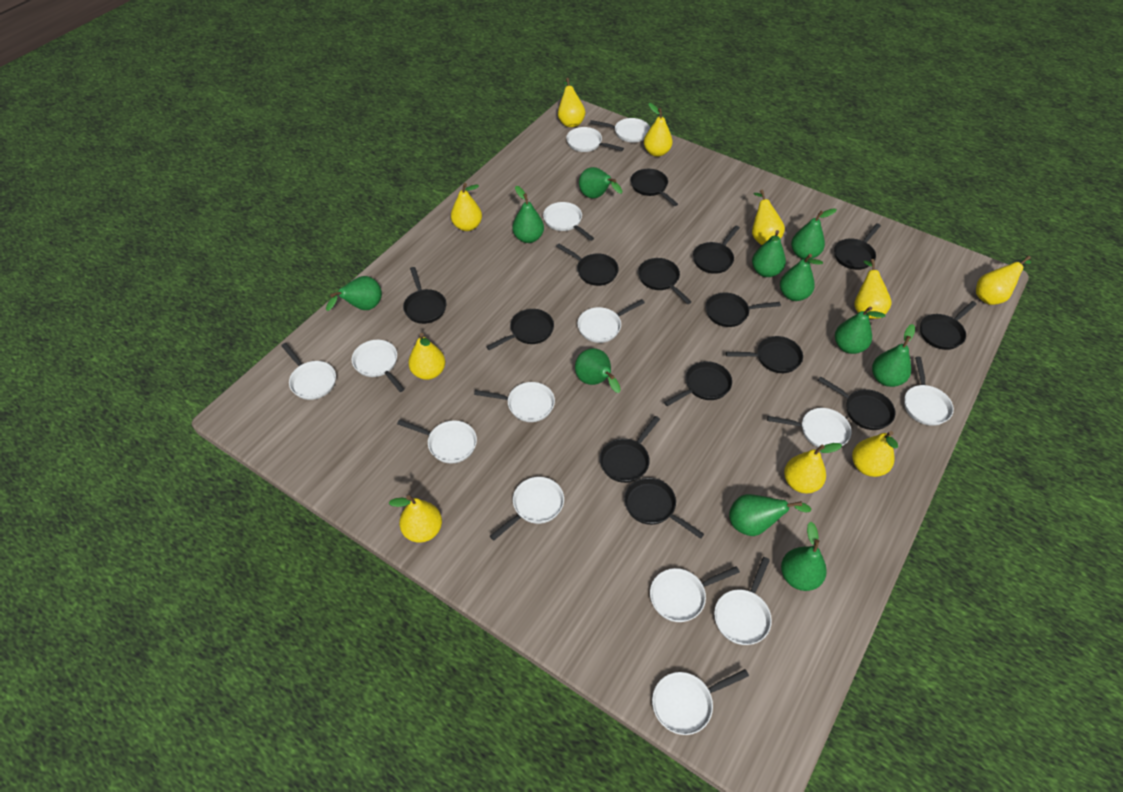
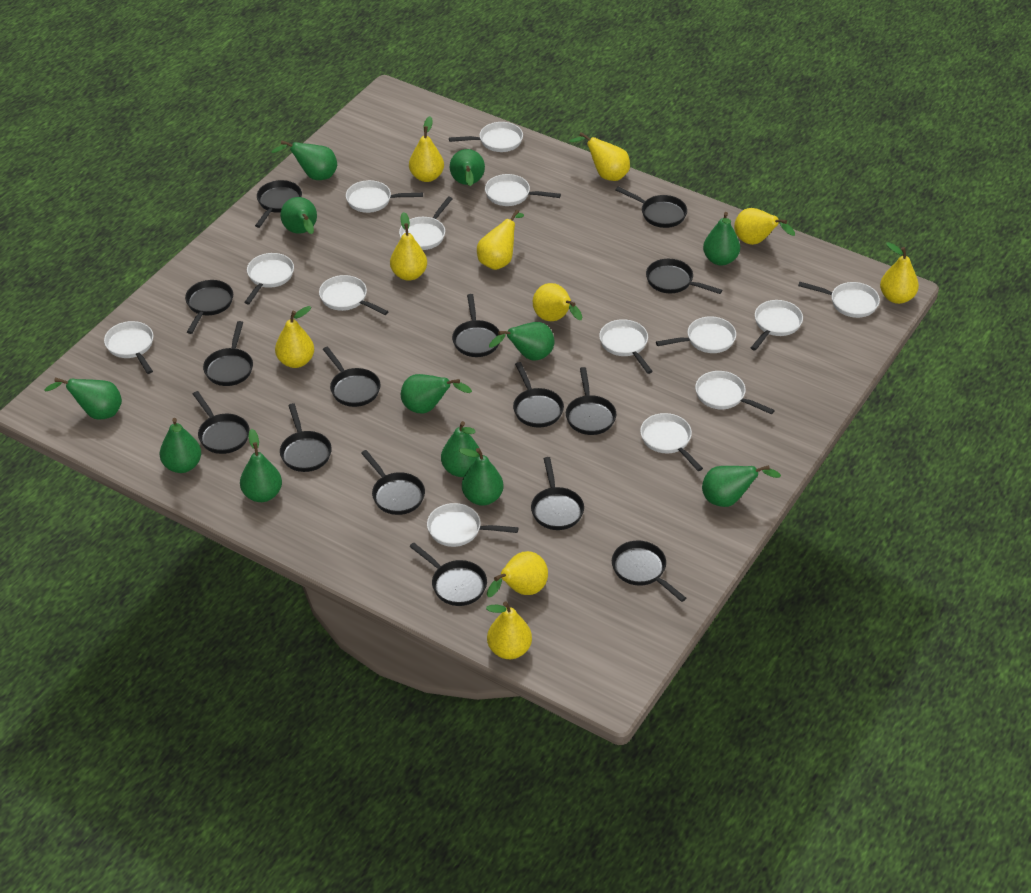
black pan: 14 -> 15
green pear: 11 -> 12

